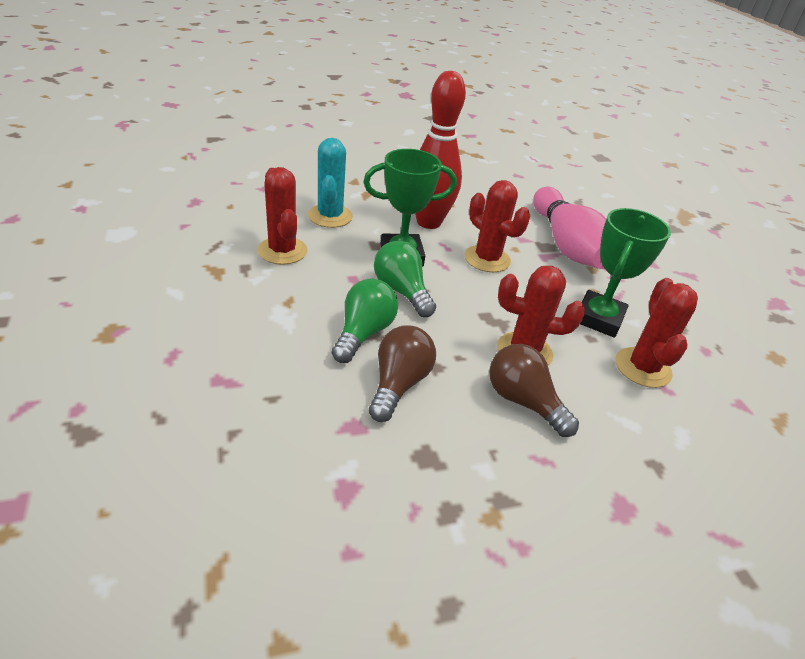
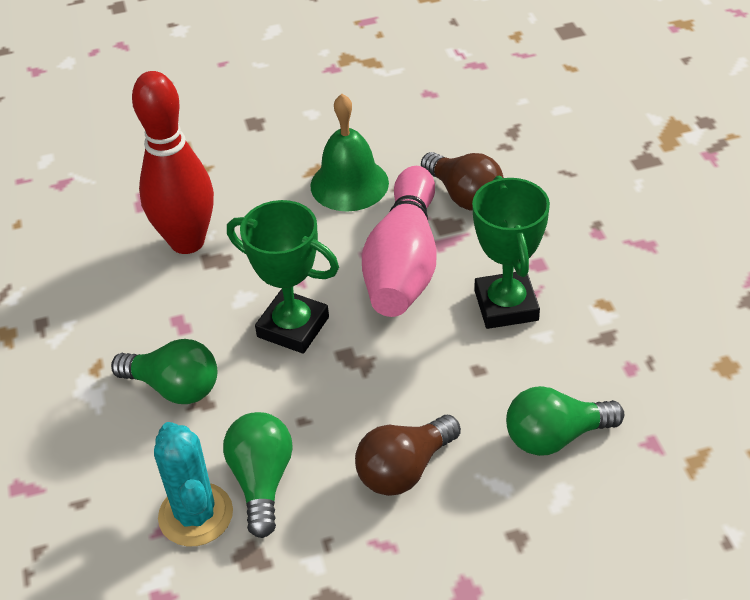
green bell: 0 -> 1
green light bulb: 2 -> 3
red cactus: 4 -> 0

